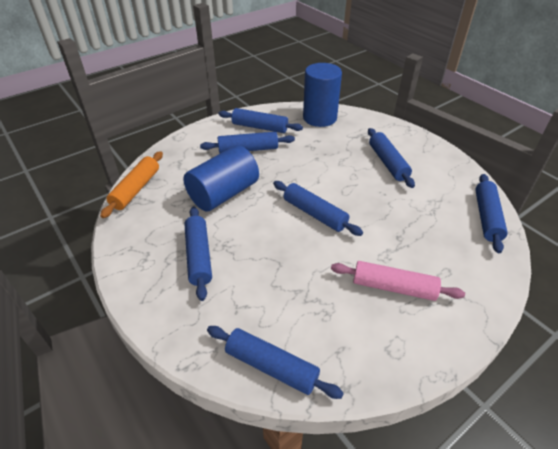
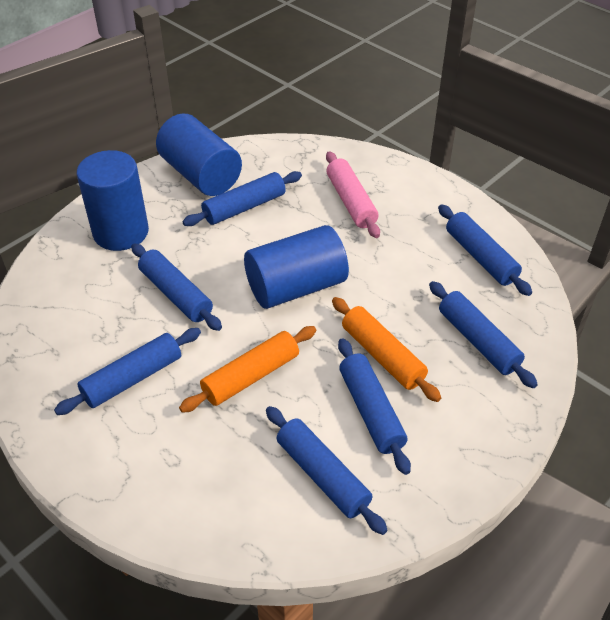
blue cylinder: 2 -> 3
orange rolling pin: 1 -> 2

